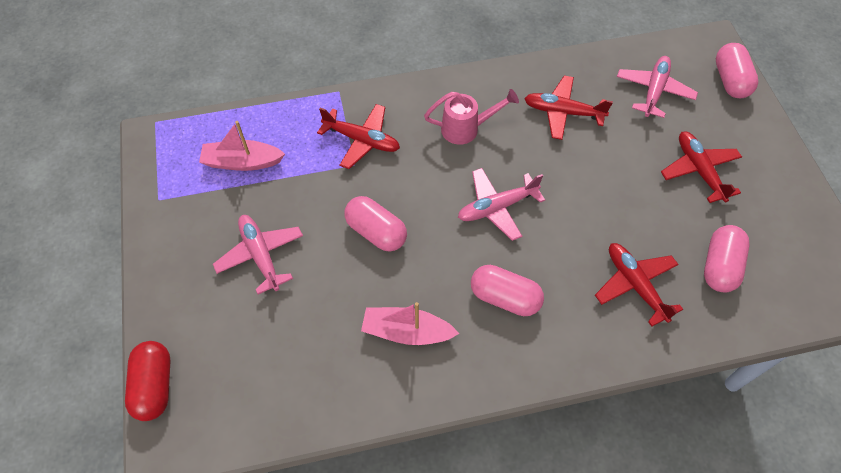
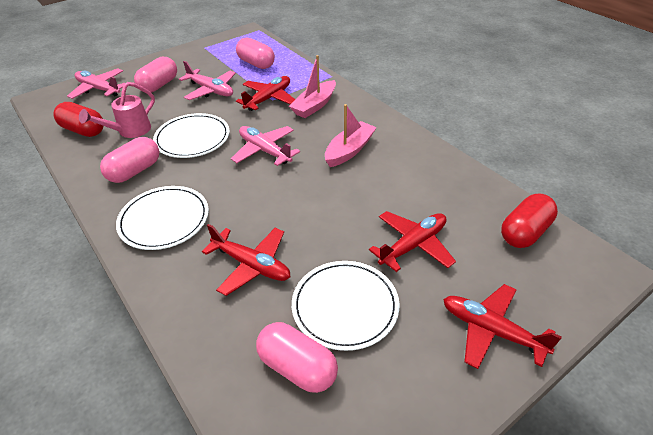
red capsule: 1 -> 2
white plate: 0 -> 3

